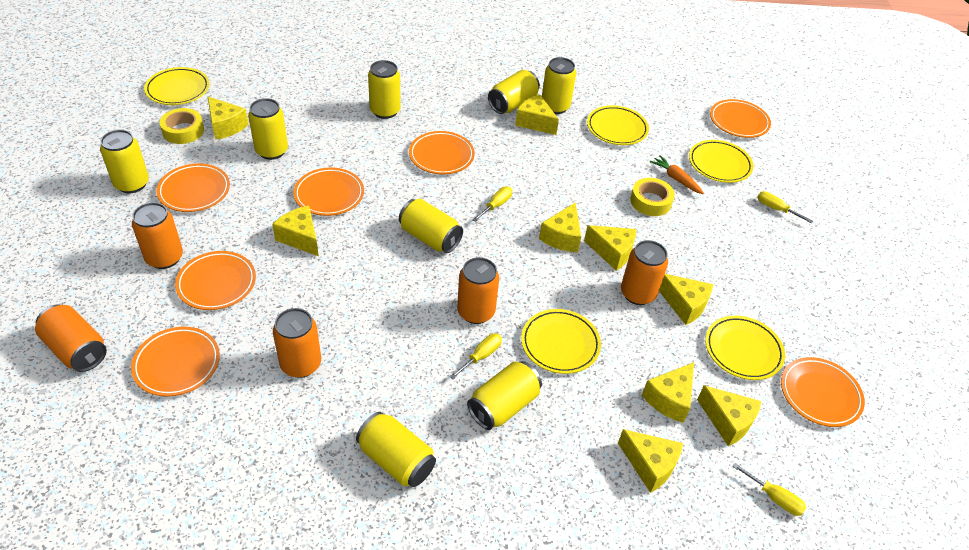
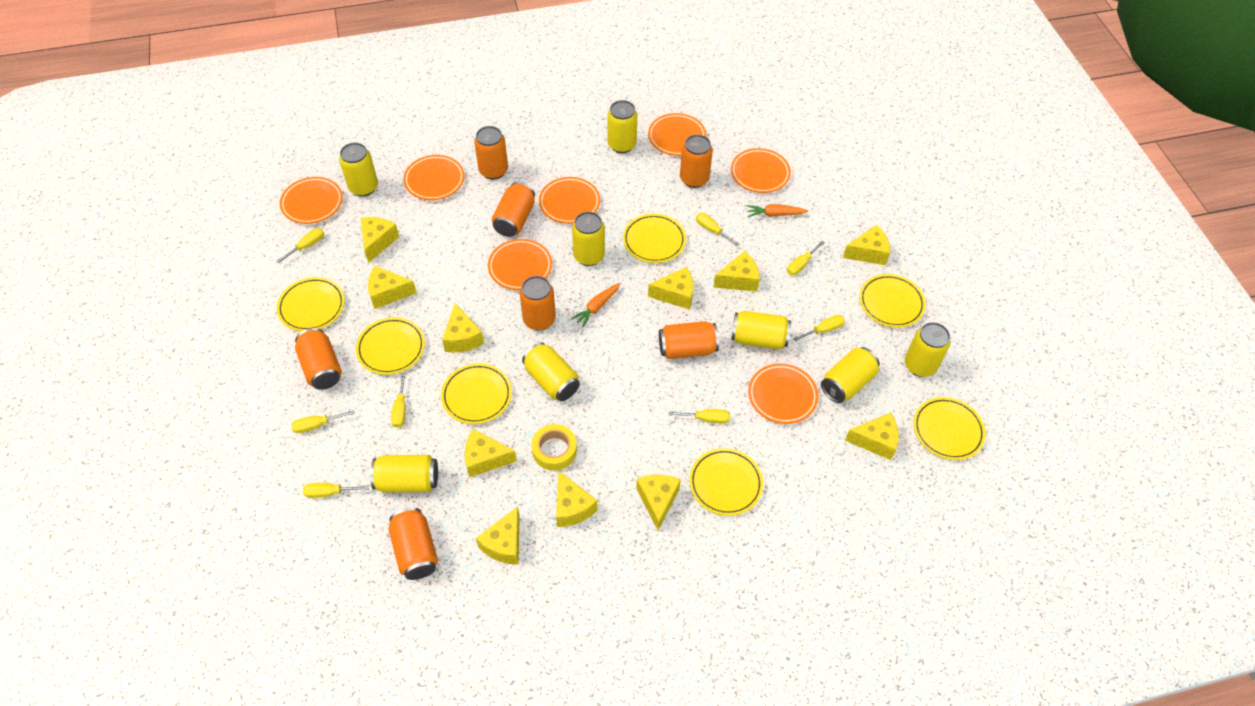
orange can: 5 -> 7
orange carrot: 1 -> 2
yellow cheese: 9 -> 11
yellow plate: 5 -> 7
yellow screwdriver: 4 -> 8
yellow tape: 2 -> 1

